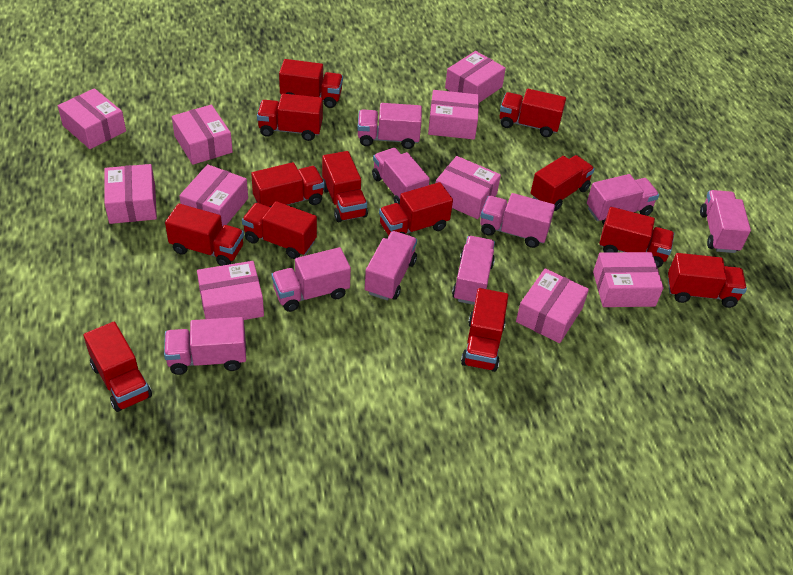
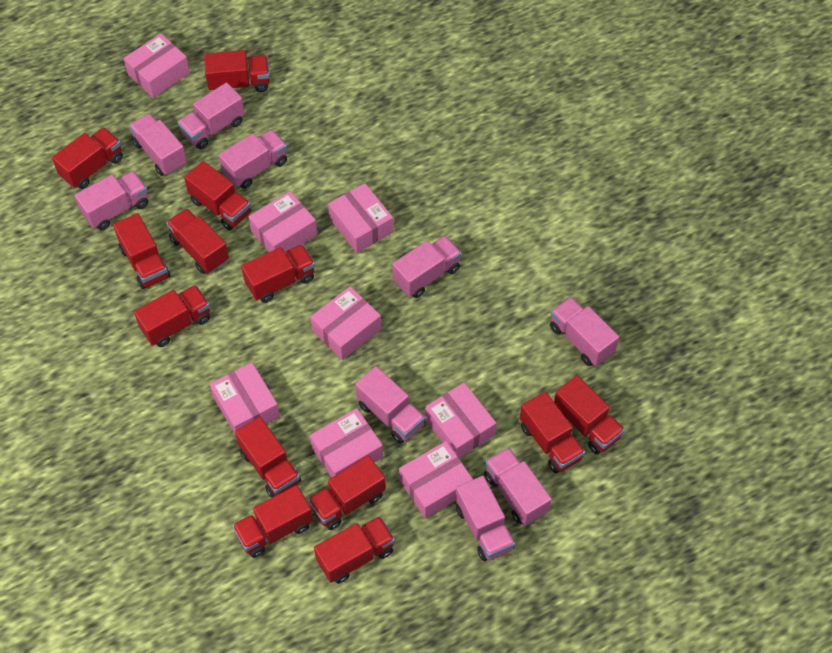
pink box: 10 -> 8

